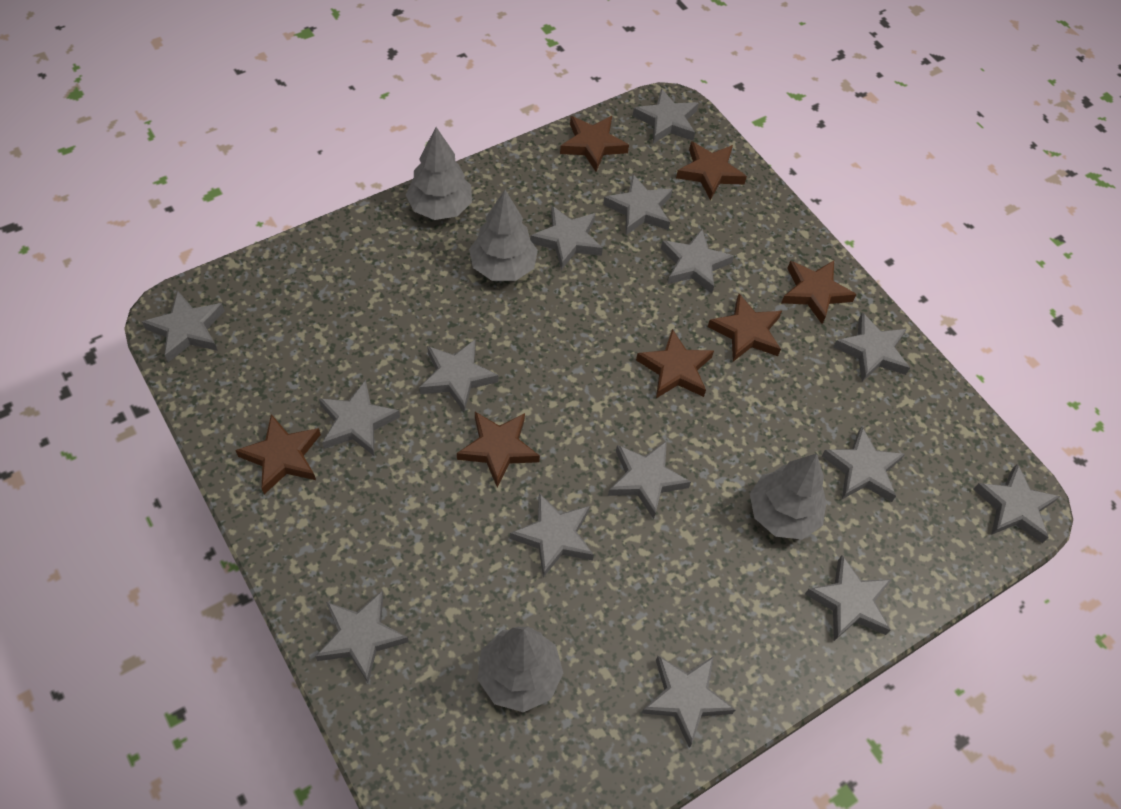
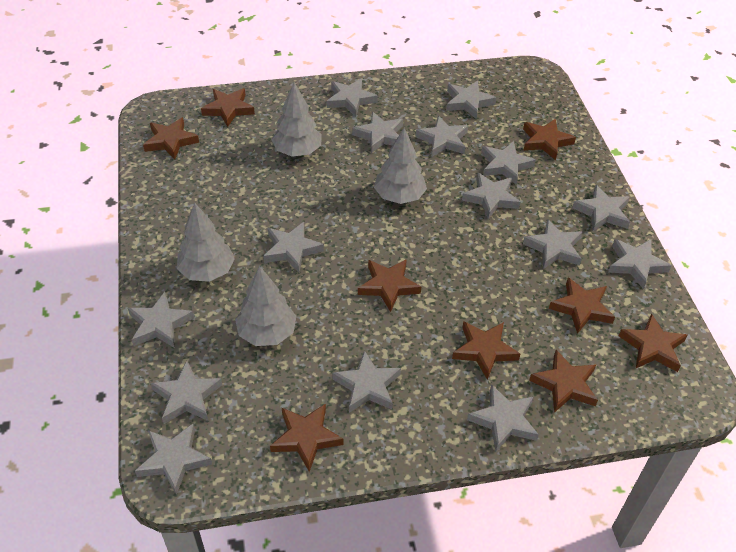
brown star: 7 -> 9

